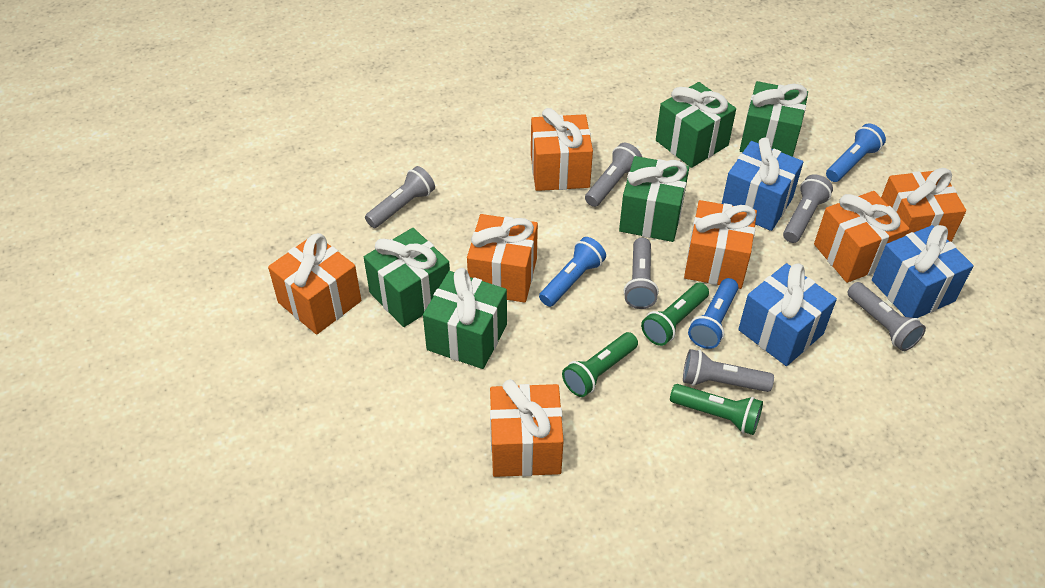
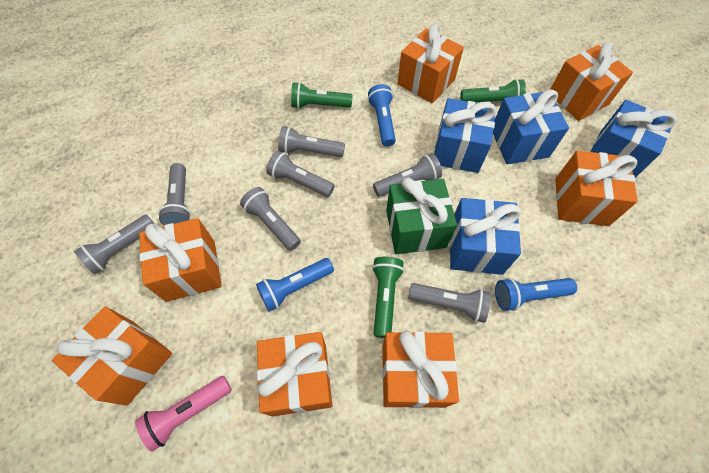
blue gift: 3 -> 4
green gift: 5 -> 1
grey flashlight: 6 -> 7
pink flashlight: 0 -> 1

